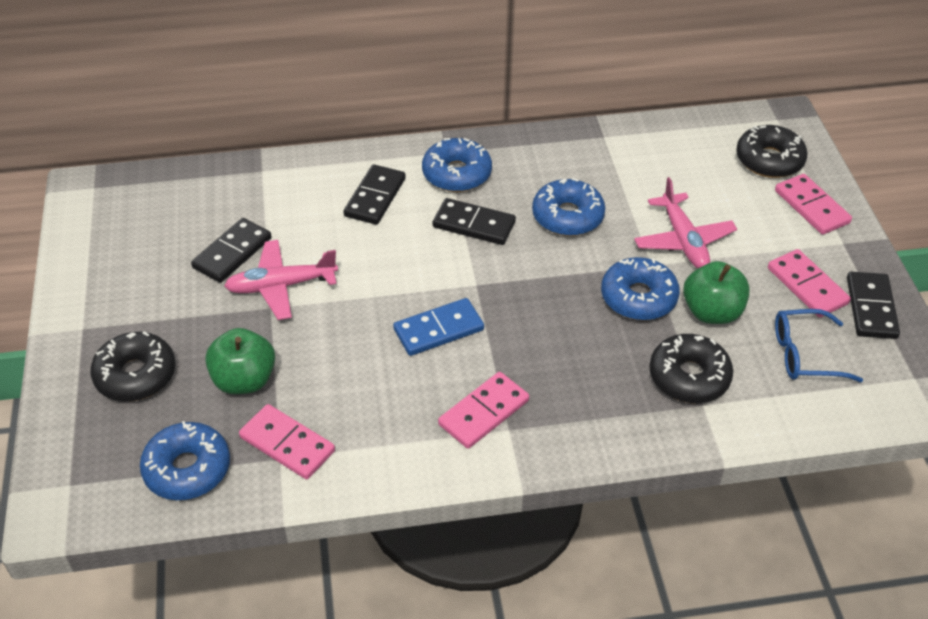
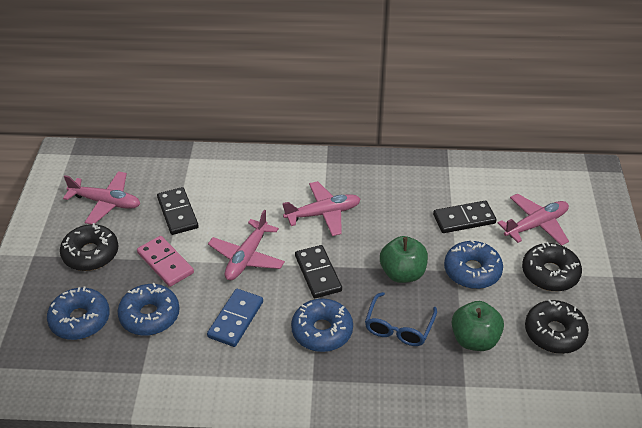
black domino: 4 -> 3
pink domino: 4 -> 1
pink plane: 2 -> 4

